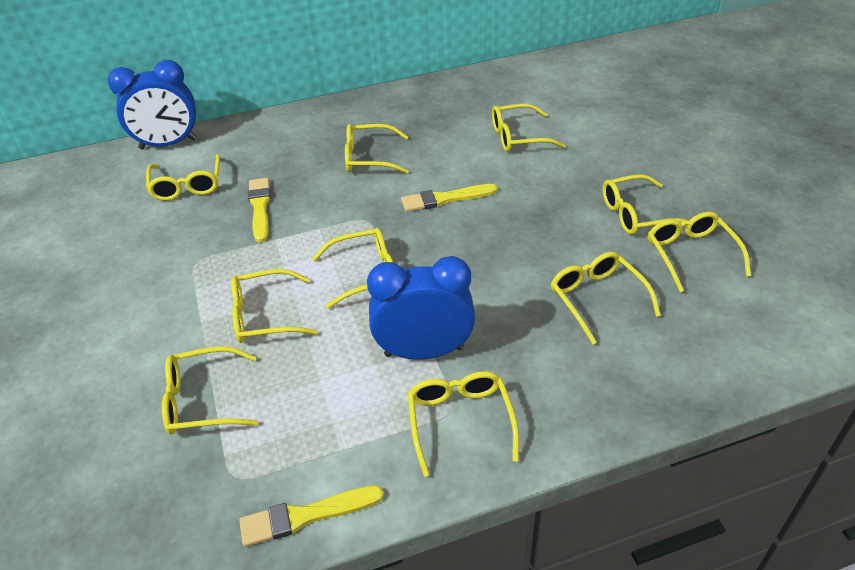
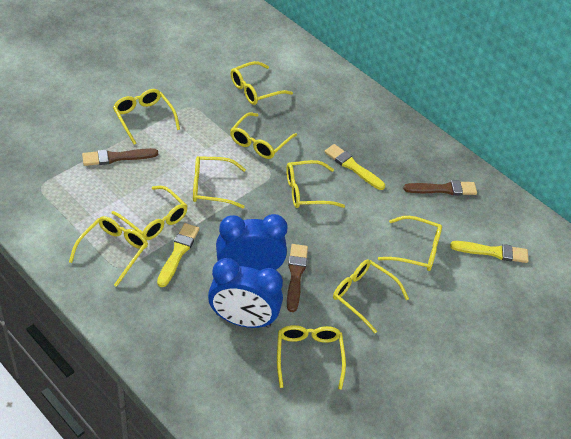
brown brush: 0 -> 3

